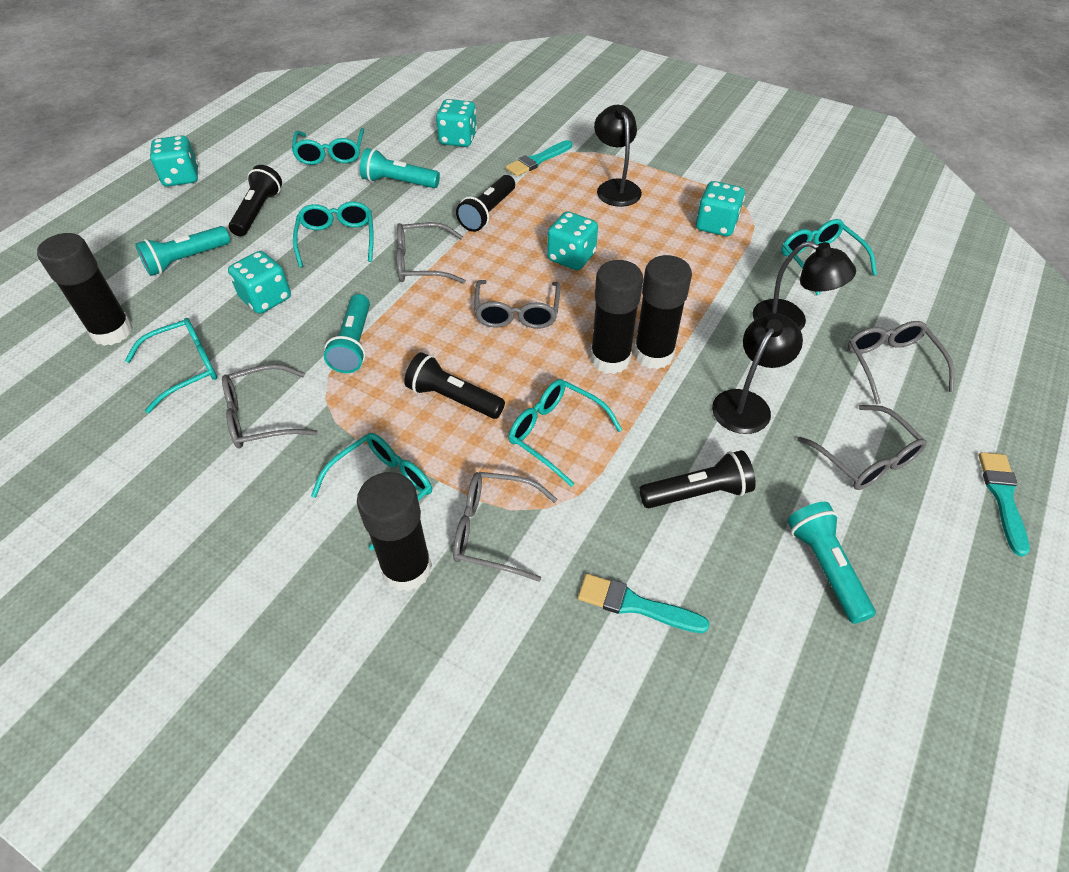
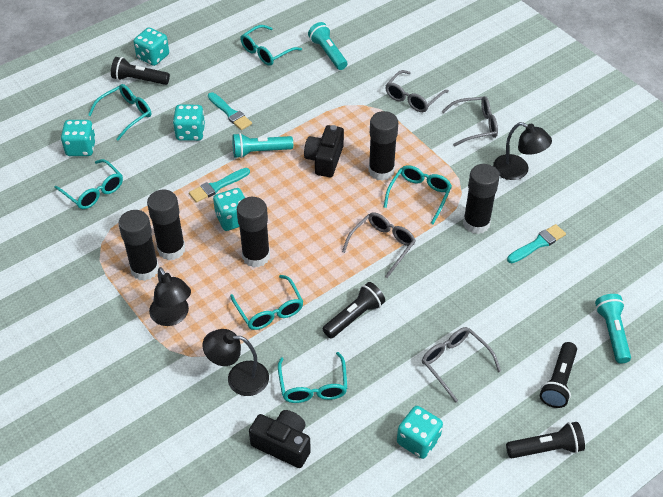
black camera: 0 -> 2
black glue stick: 4 -> 5
grey glasses: 6 -> 4
turquoise flashlight: 4 -> 3

